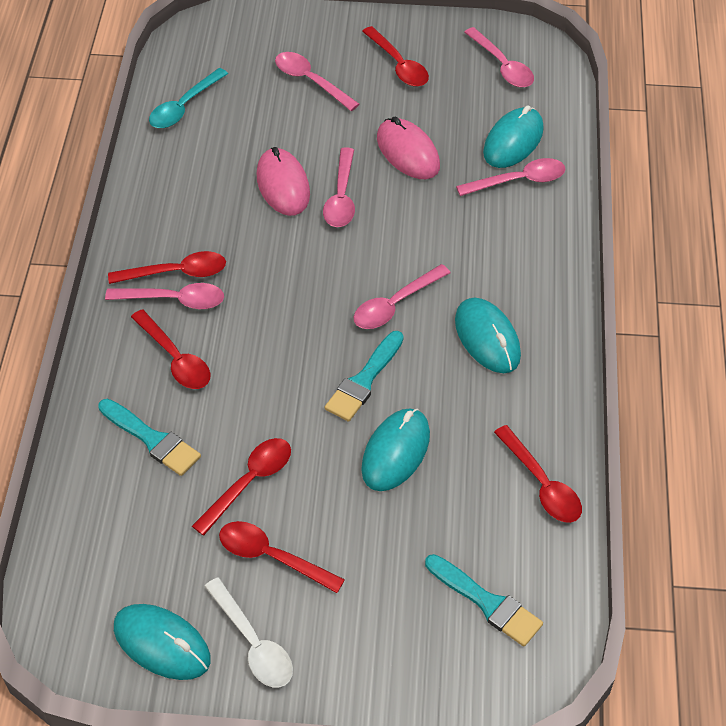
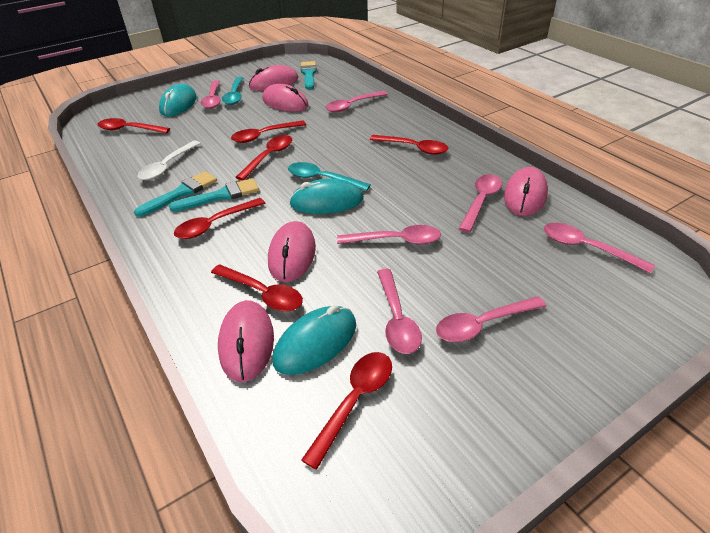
pink mouse: 2 -> 5
pink spoon: 6 -> 7
red spoon: 6 -> 7
turquoise mouse: 4 -> 3
turquoise spoon: 1 -> 2

